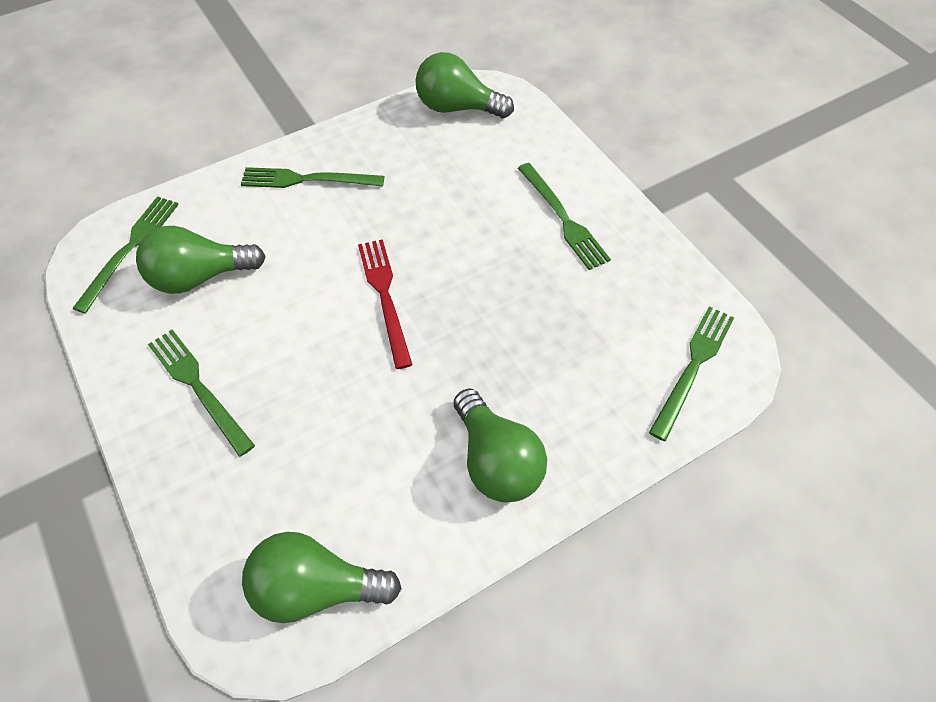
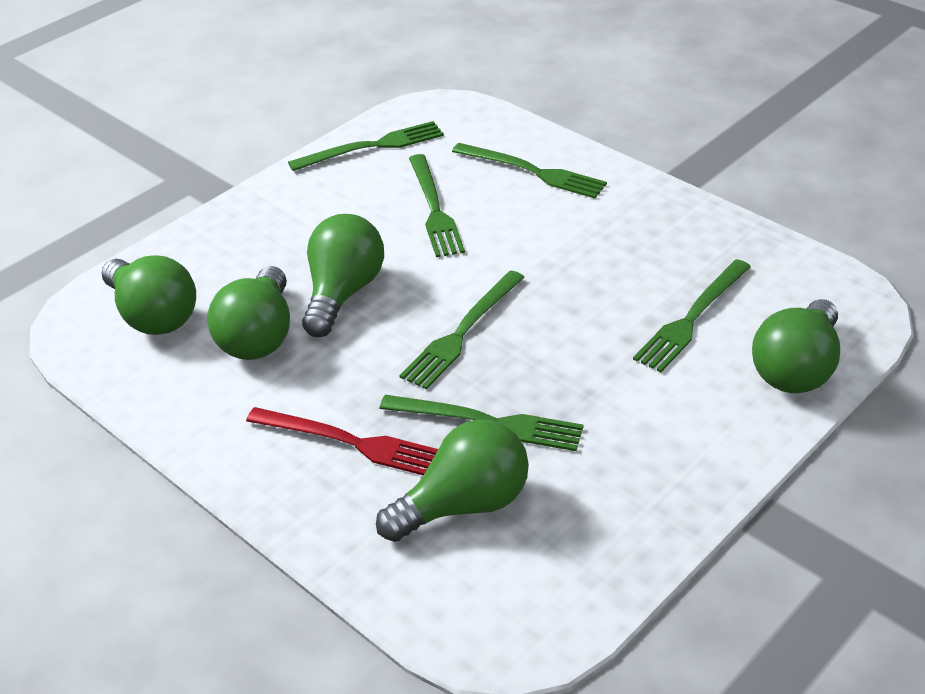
green fork: 5 -> 6
green light bulb: 4 -> 5

